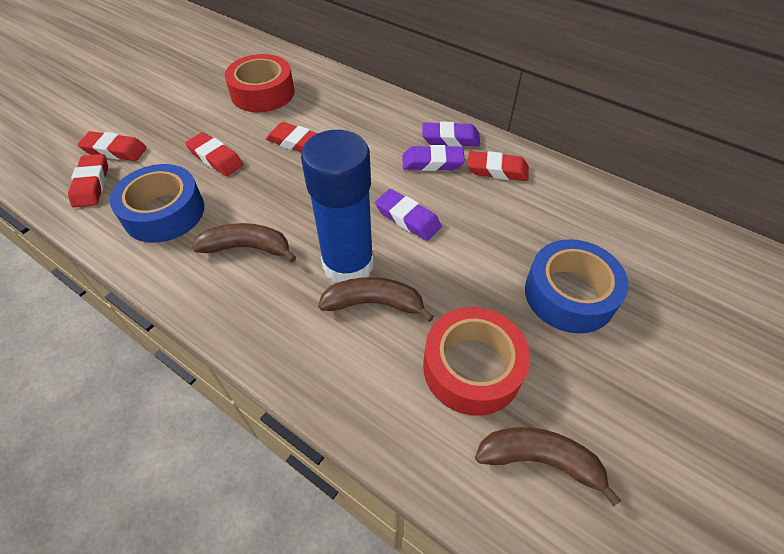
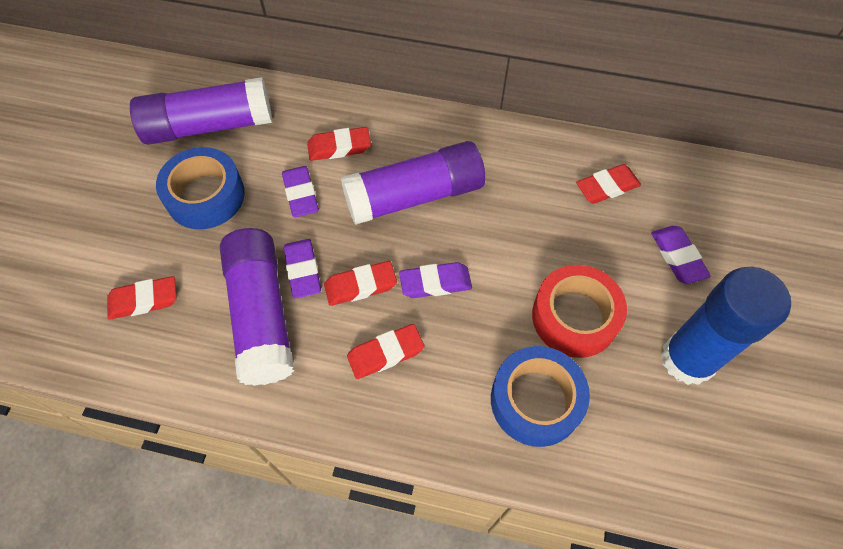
brown banana: 3 -> 0
purple eraser: 3 -> 4
purple glue stick: 0 -> 3
red tape: 2 -> 1

